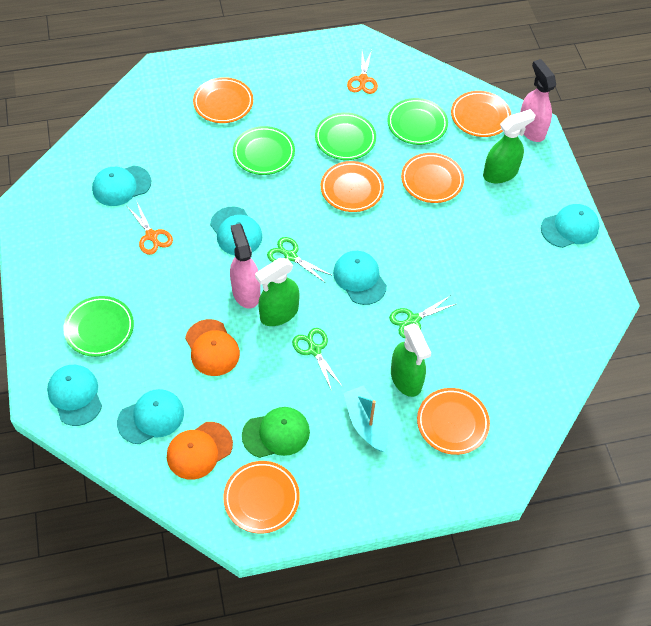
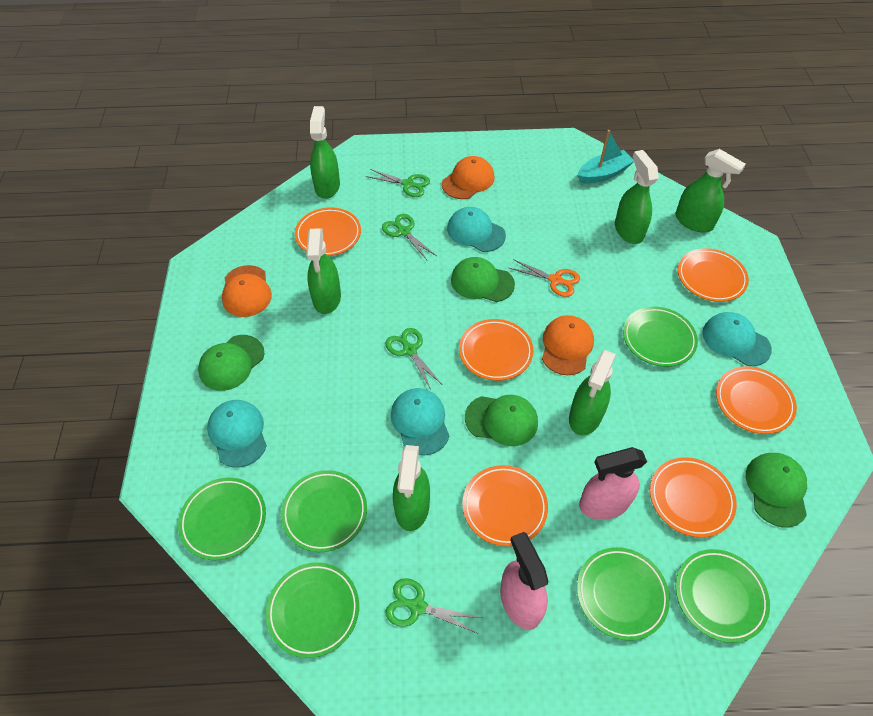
green cap: 1 -> 4
green plate: 4 -> 6
green scissors: 3 -> 4
green spray bottle: 3 -> 6
orange cap: 2 -> 3
orange scissors: 2 -> 1
turquoise cap: 6 -> 4

